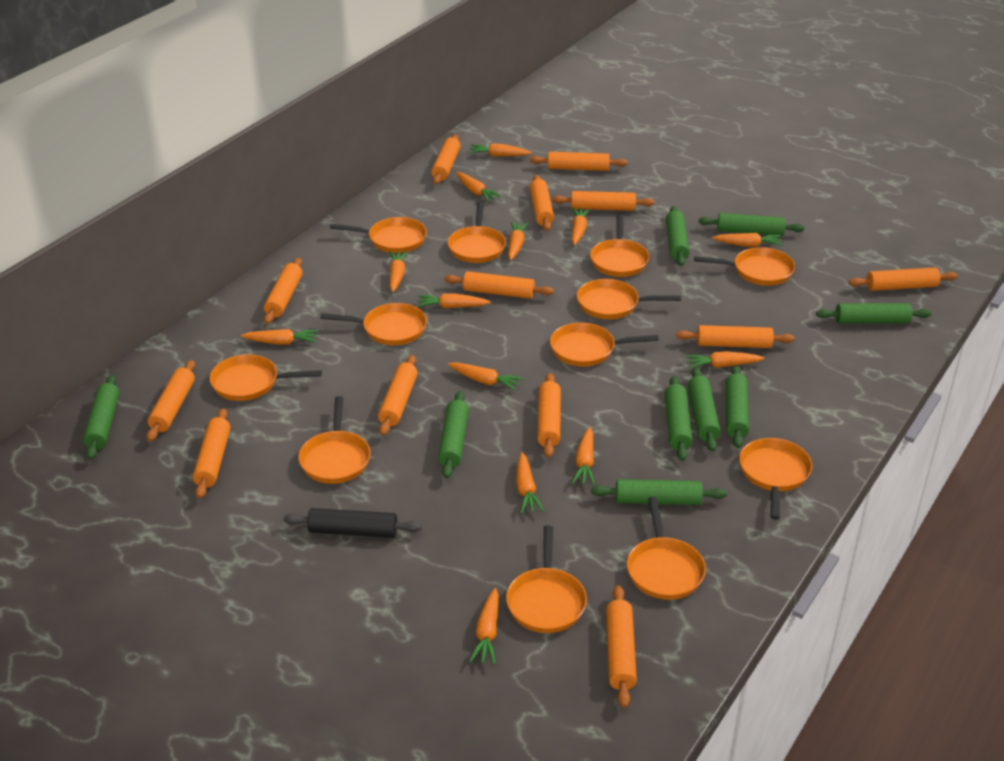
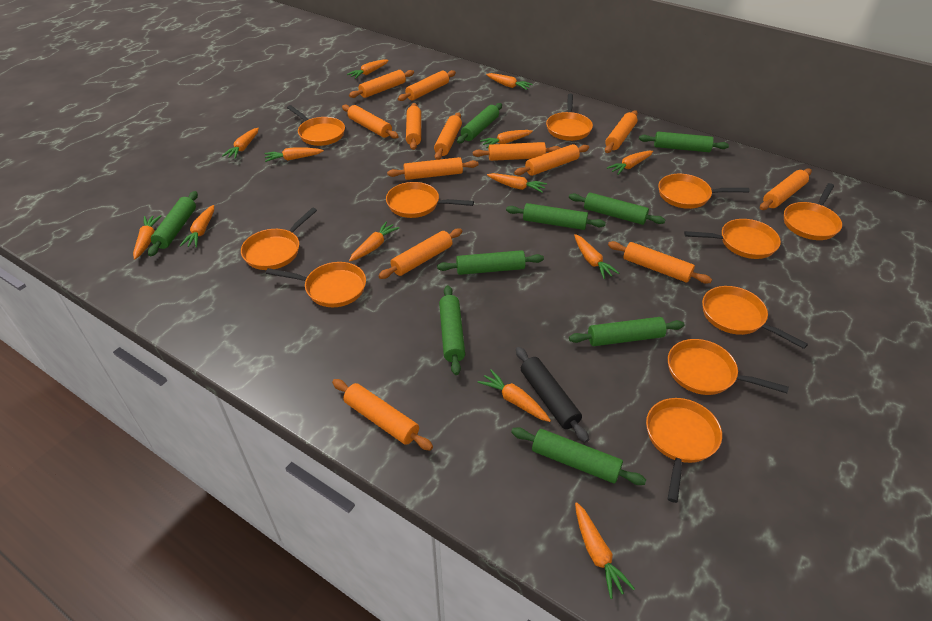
orange pan: 12 -> 11

